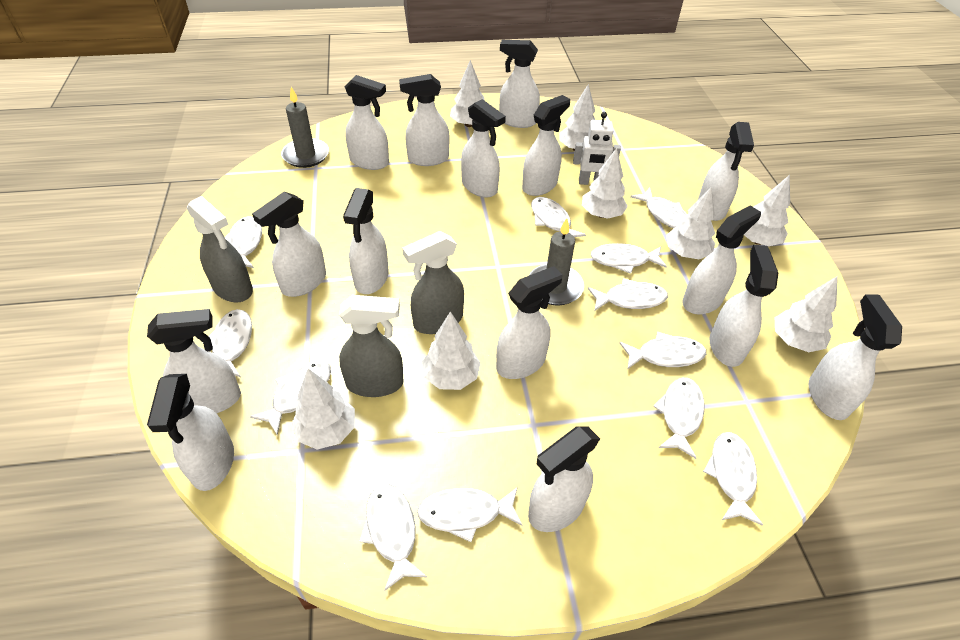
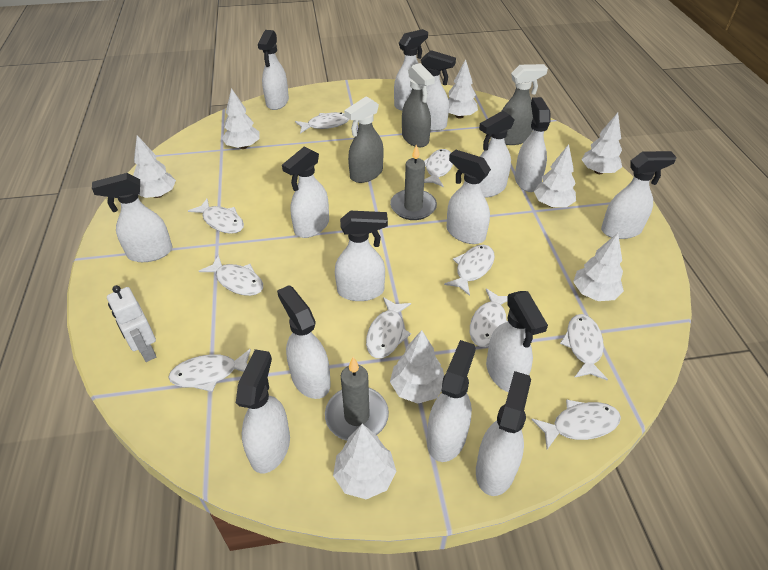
white fish: 12 -> 10

